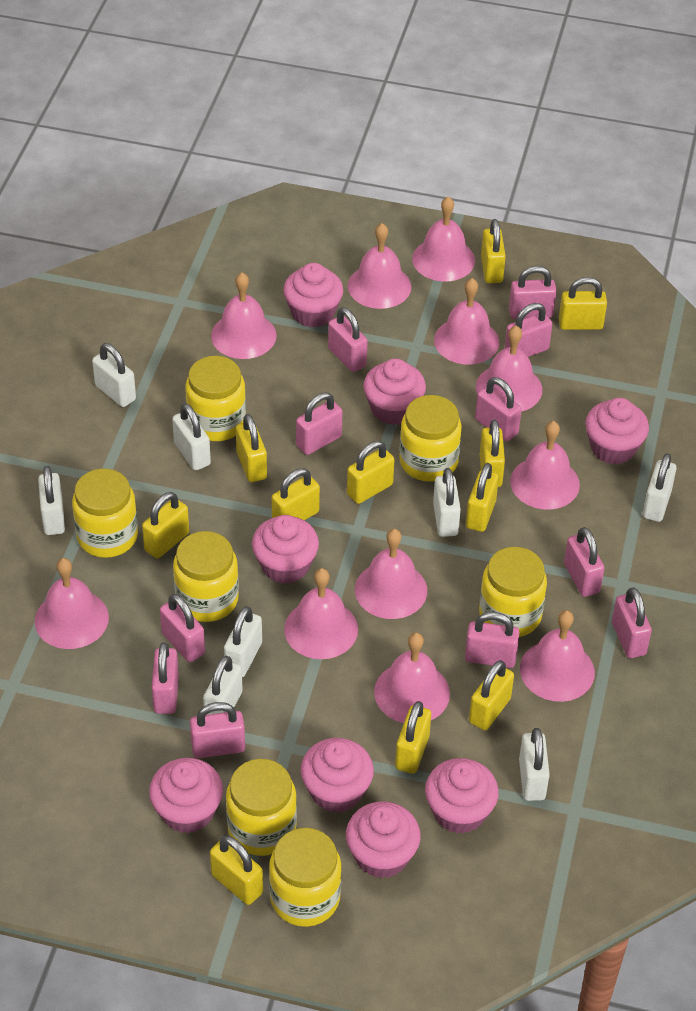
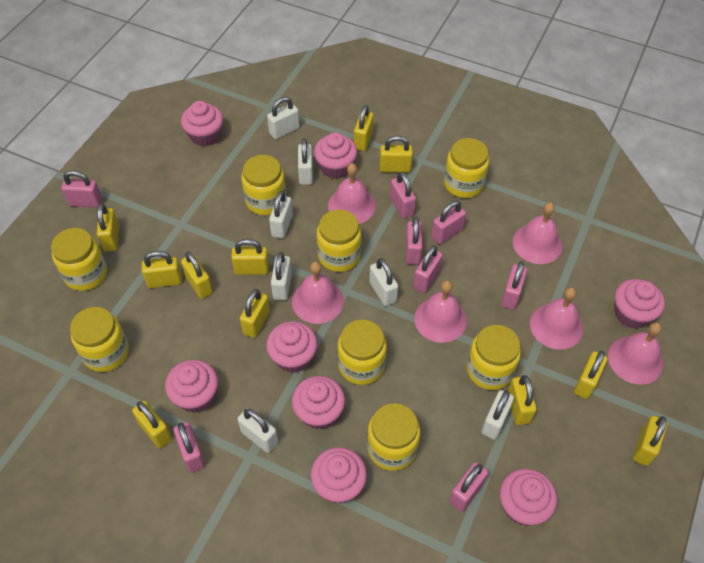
pink bell: 11 -> 6
pink padlock: 11 -> 8
white padlock: 8 -> 7
yellow jar: 7 -> 8

